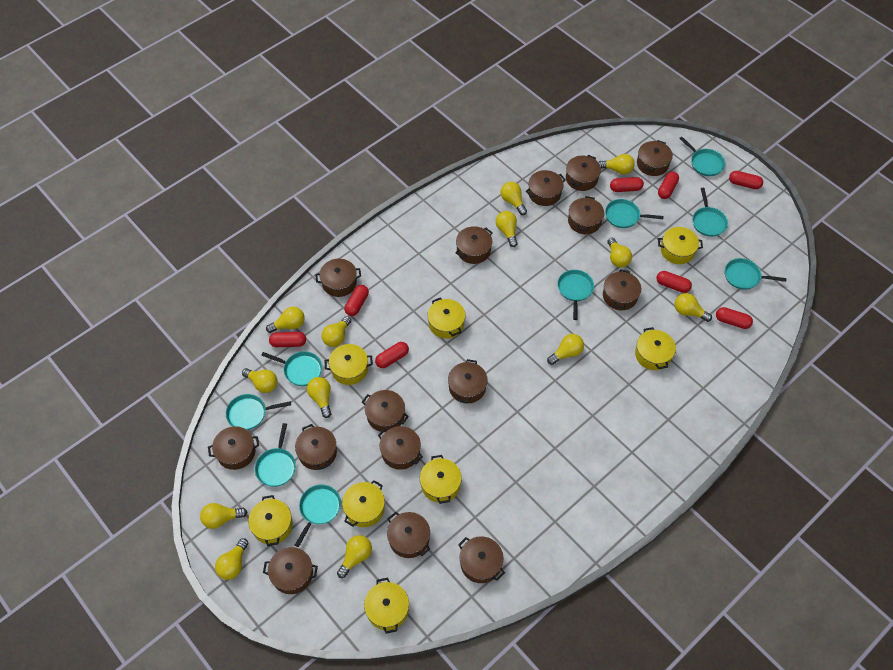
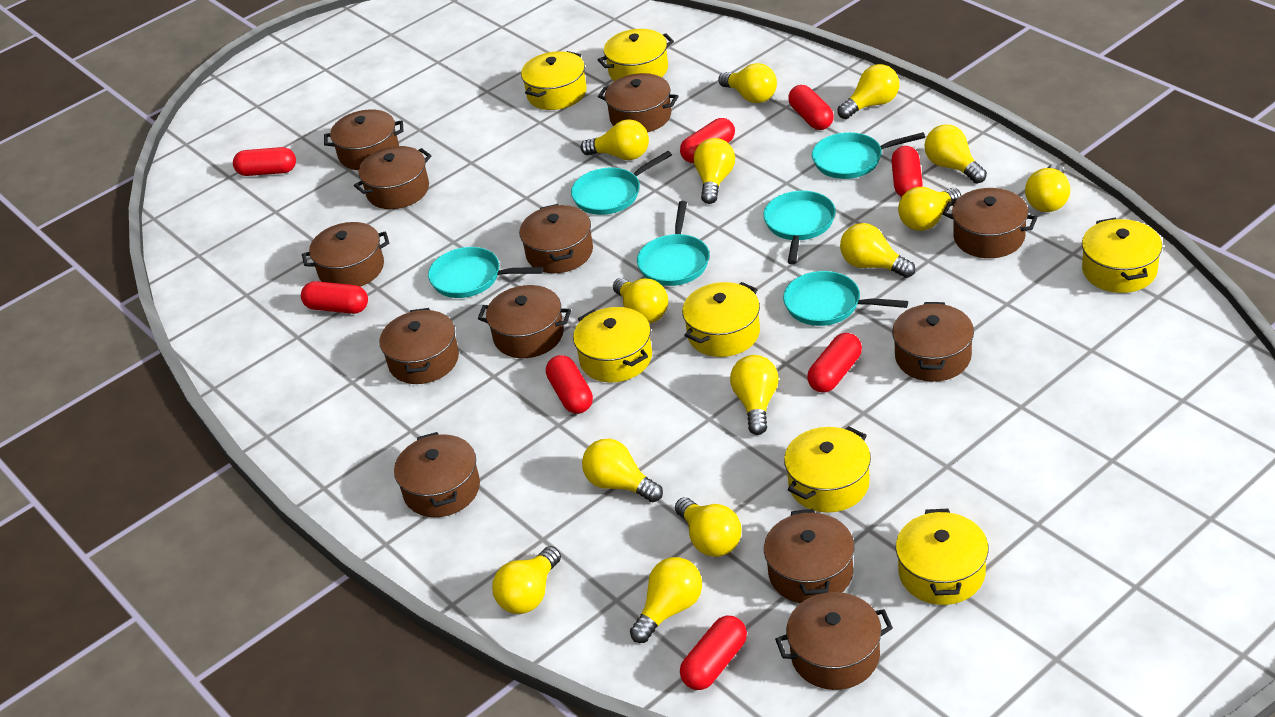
brown pot: 15 -> 12
turquoise pan: 9 -> 6
yellow light bulb: 13 -> 14
yellow pot: 8 -> 7

